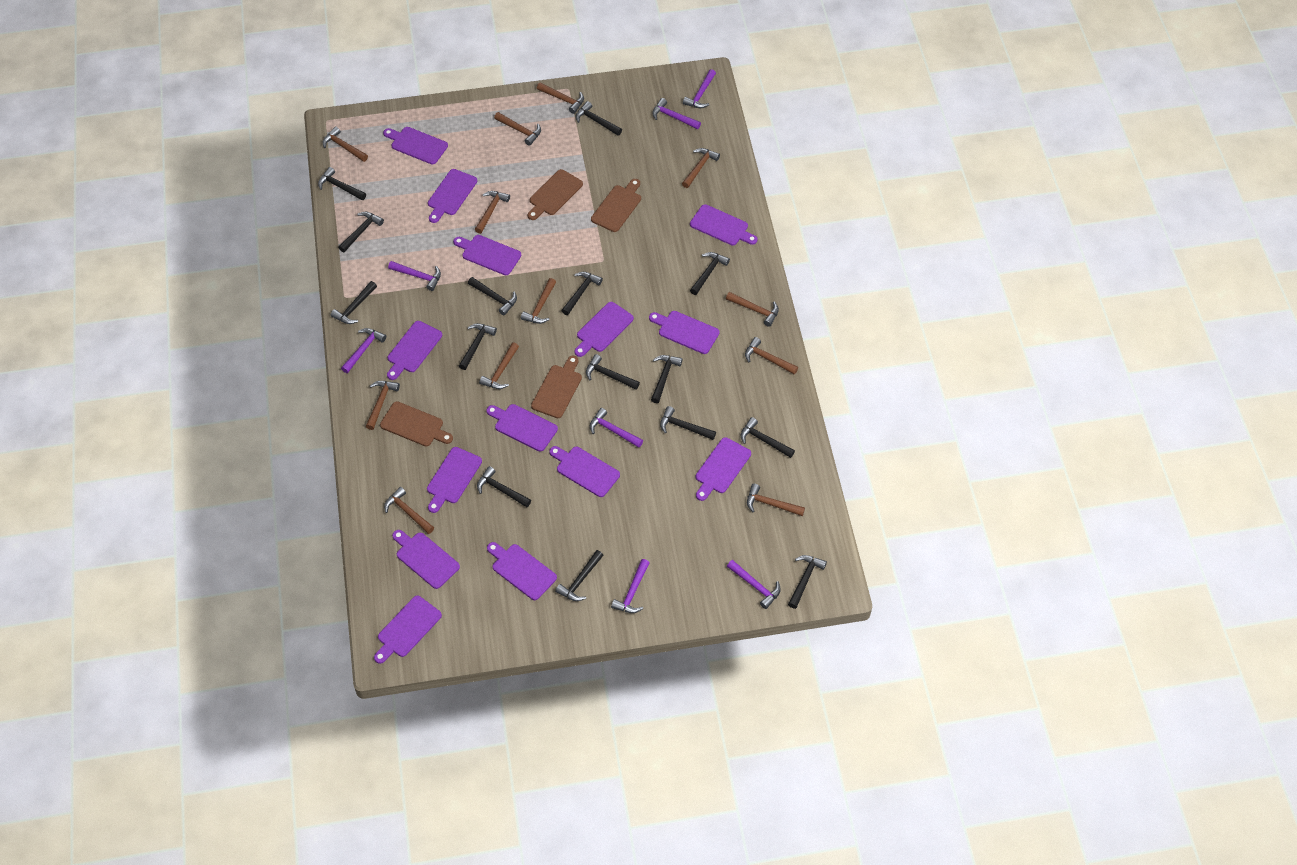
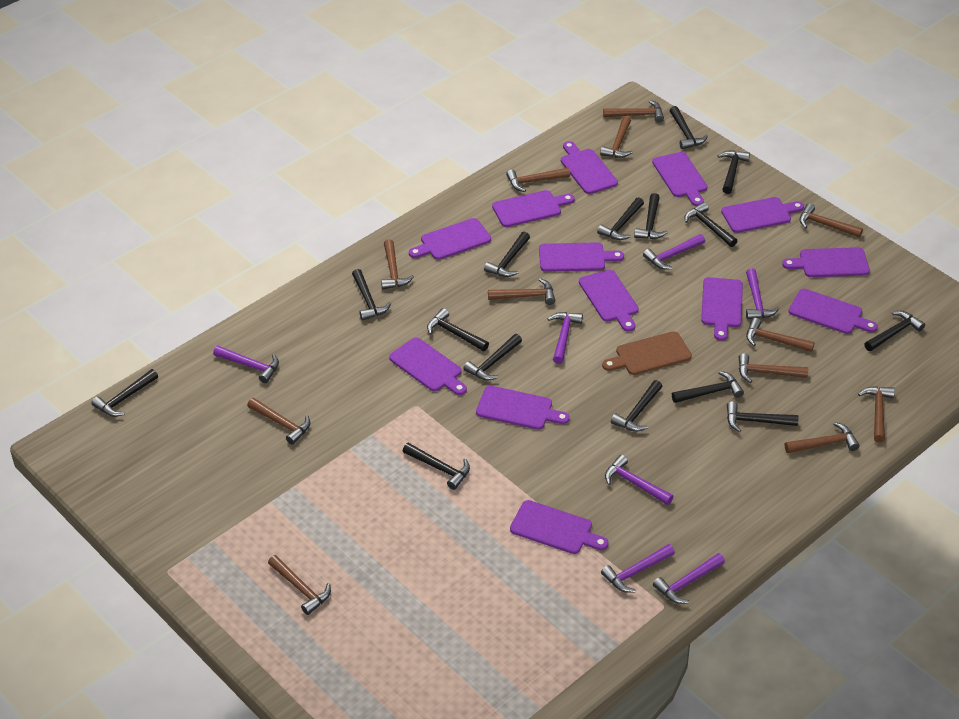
brown cutting board: 4 -> 1
purple cutting board: 14 -> 13

